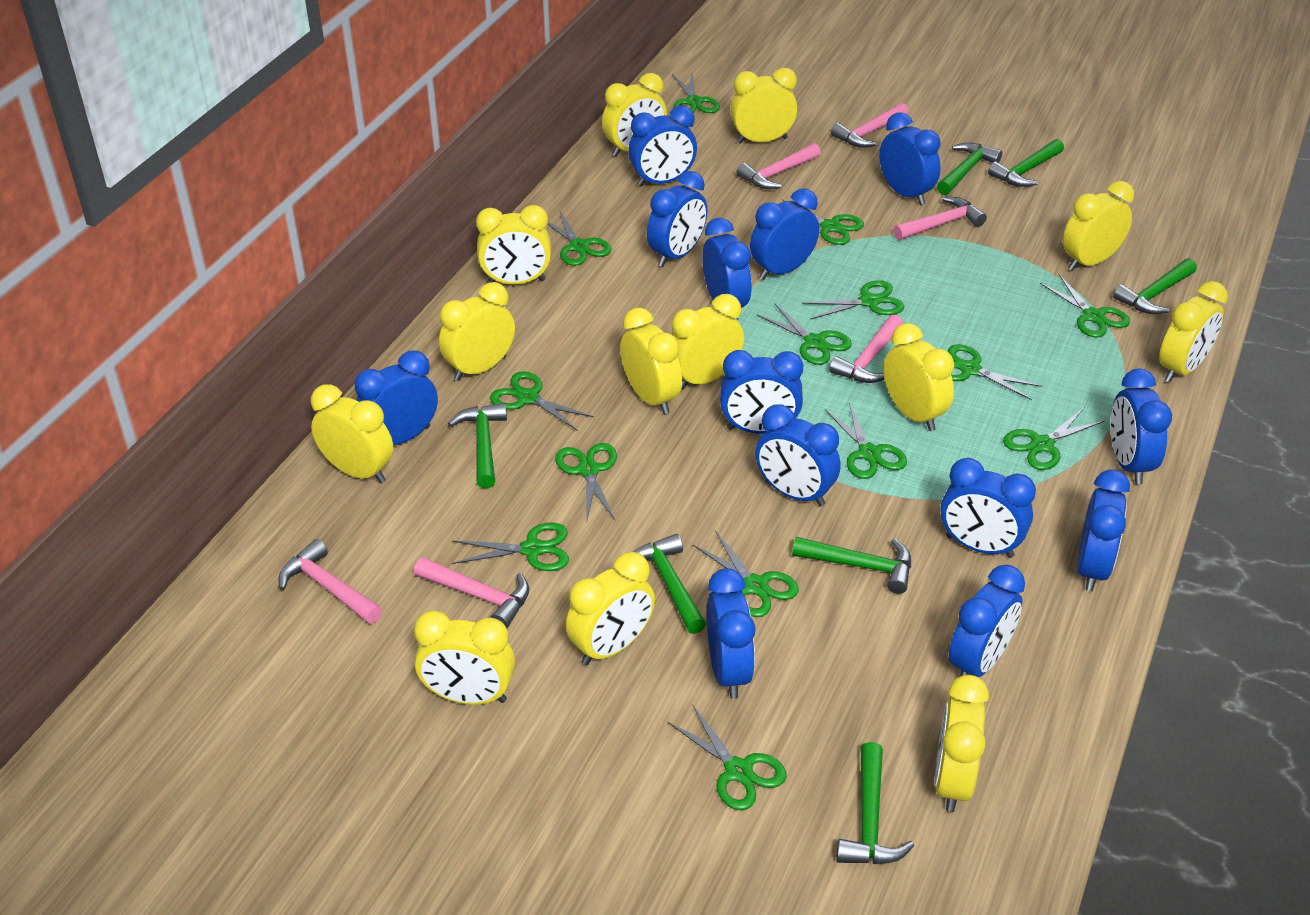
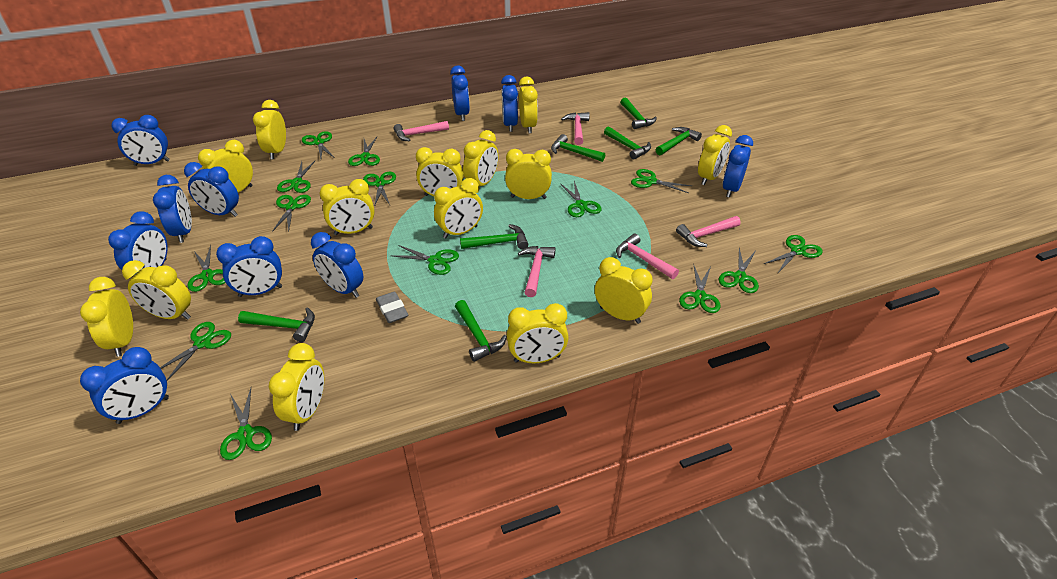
blue clock: 13 -> 10
grey eraser: 0 -> 1
pink hammer: 6 -> 5
yellow clock: 13 -> 14

